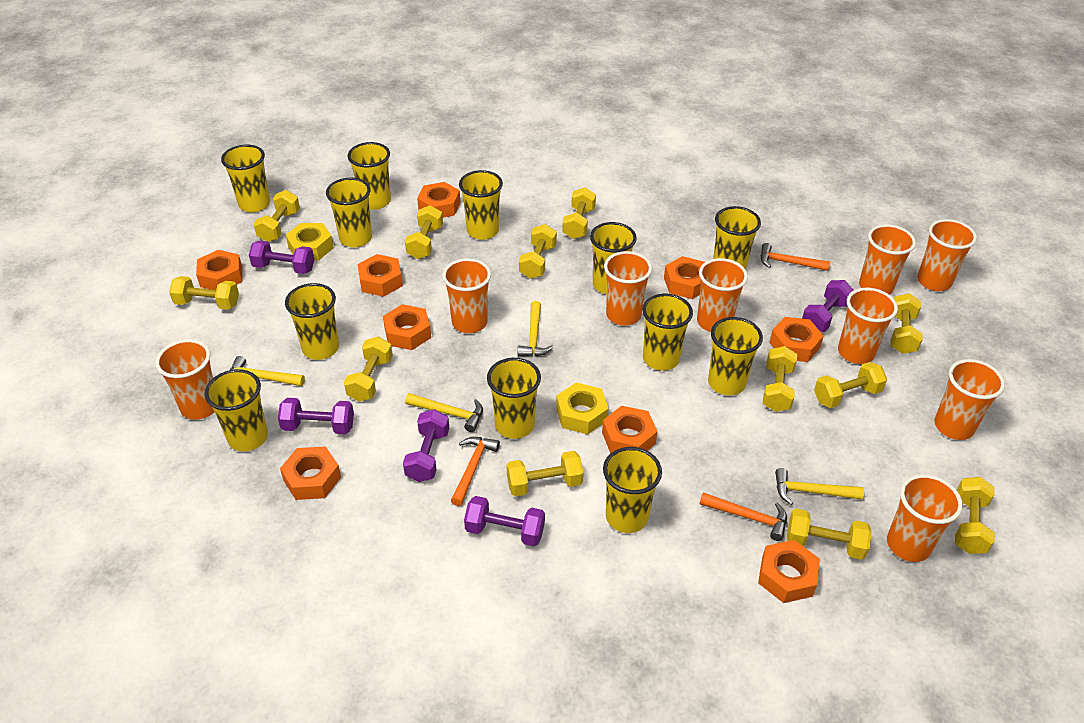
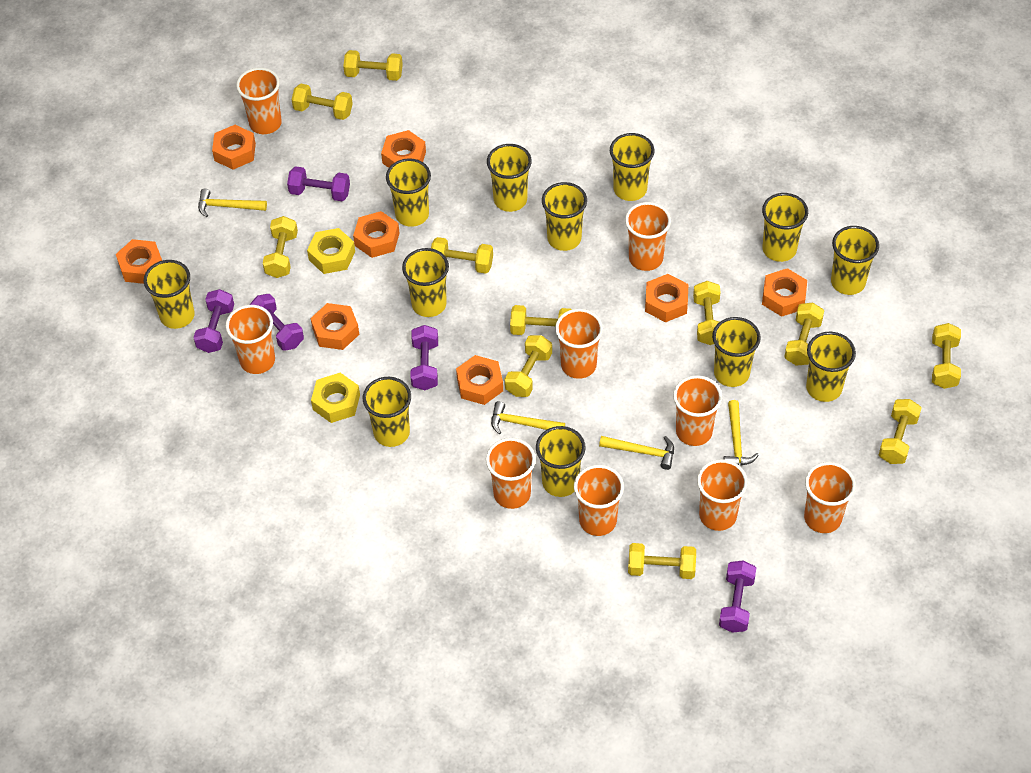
orange hammer: 3 -> 0
orange nut: 9 -> 8
yellow dumbbell: 12 -> 11

